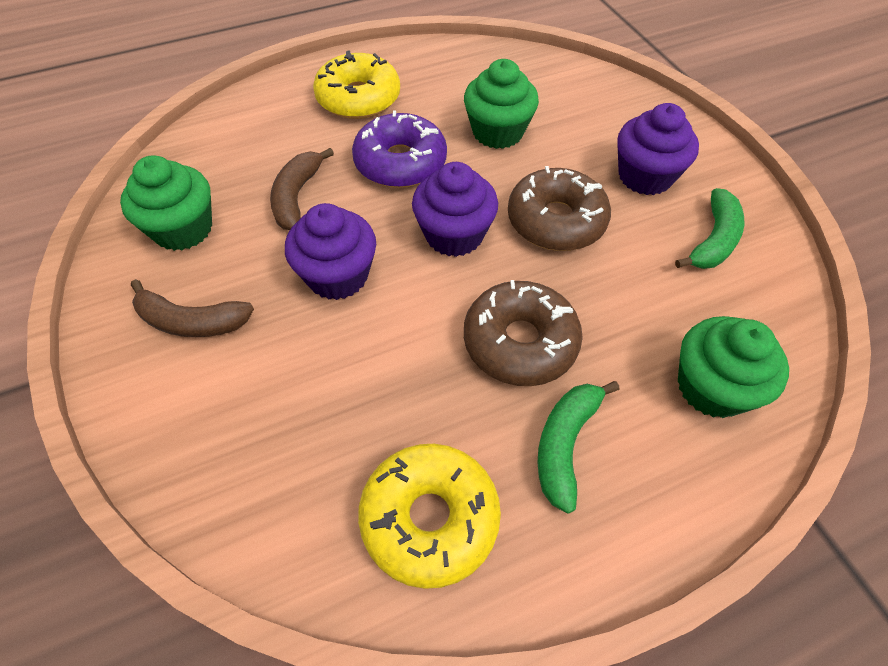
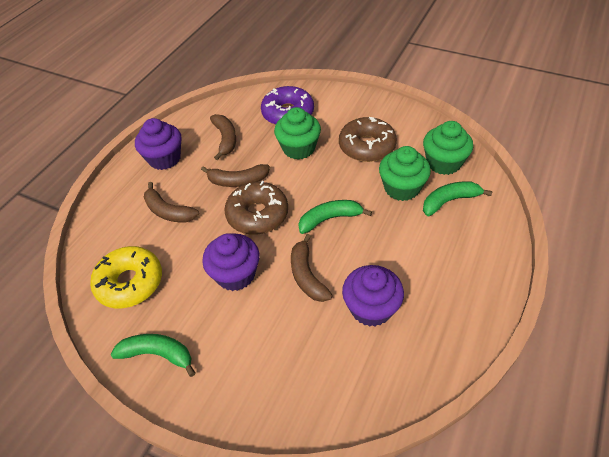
brown banana: 2 -> 4
green banana: 2 -> 3
yellow donut: 2 -> 1

